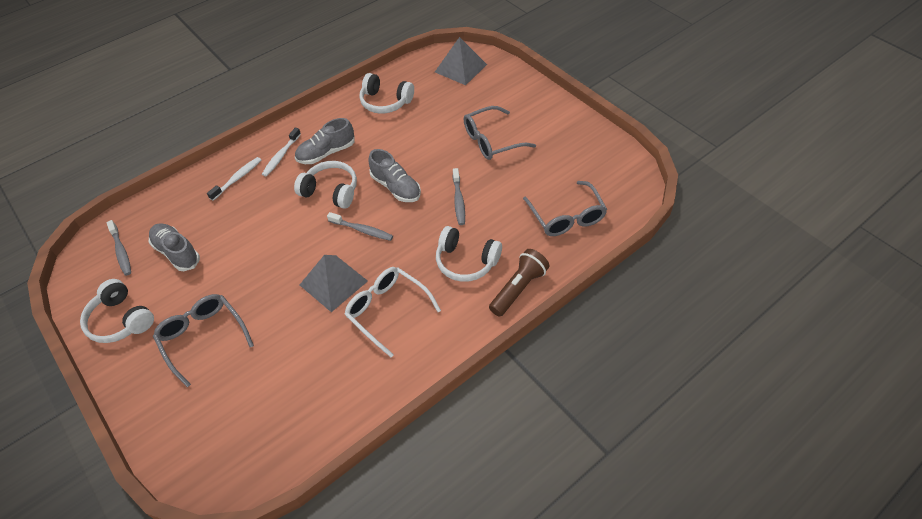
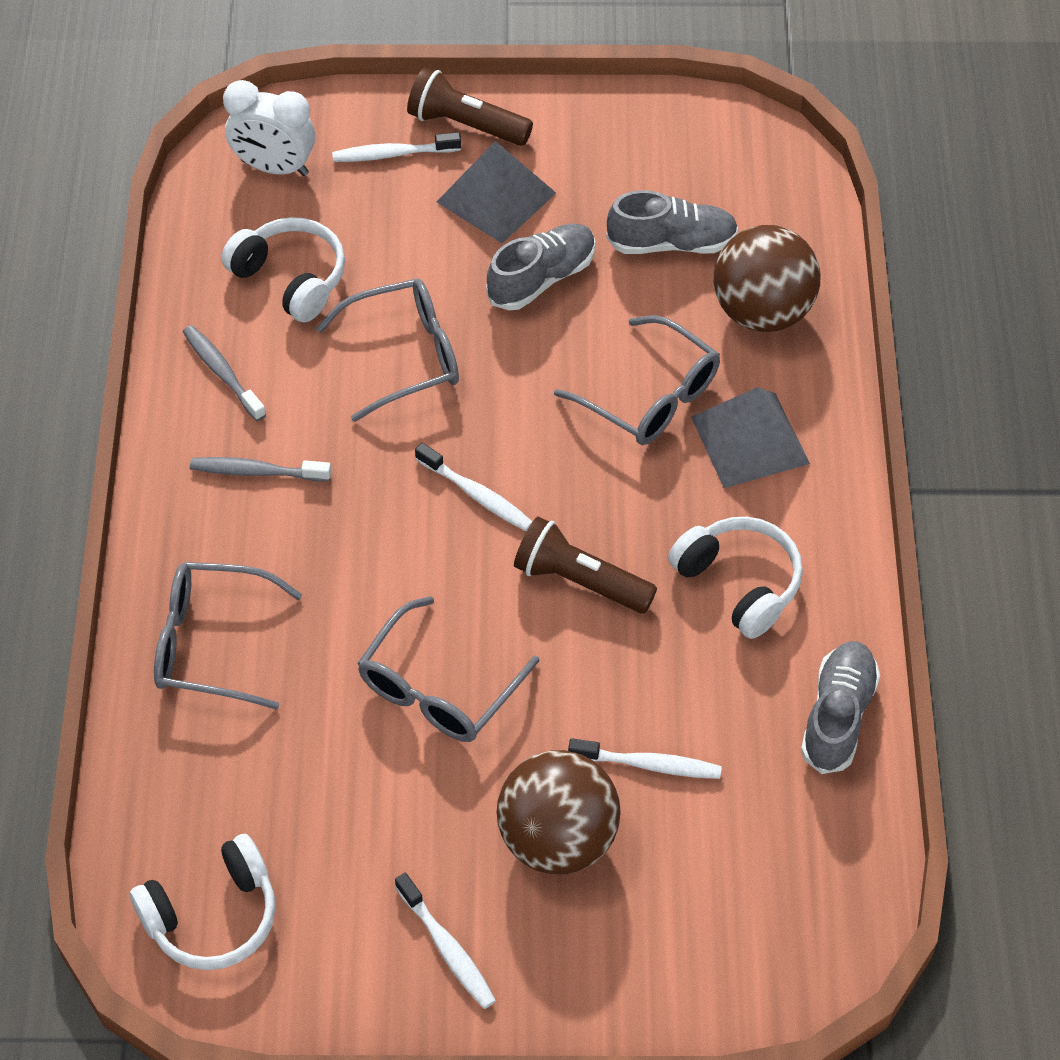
brown ball: 0 -> 2
brown flashlight: 1 -> 2
grey glasses: 3 -> 4
grey toothbrush: 3 -> 2
white clock: 0 -> 1
white glasses: 1 -> 0
white headphones: 4 -> 3
white toothbrush: 2 -> 4

